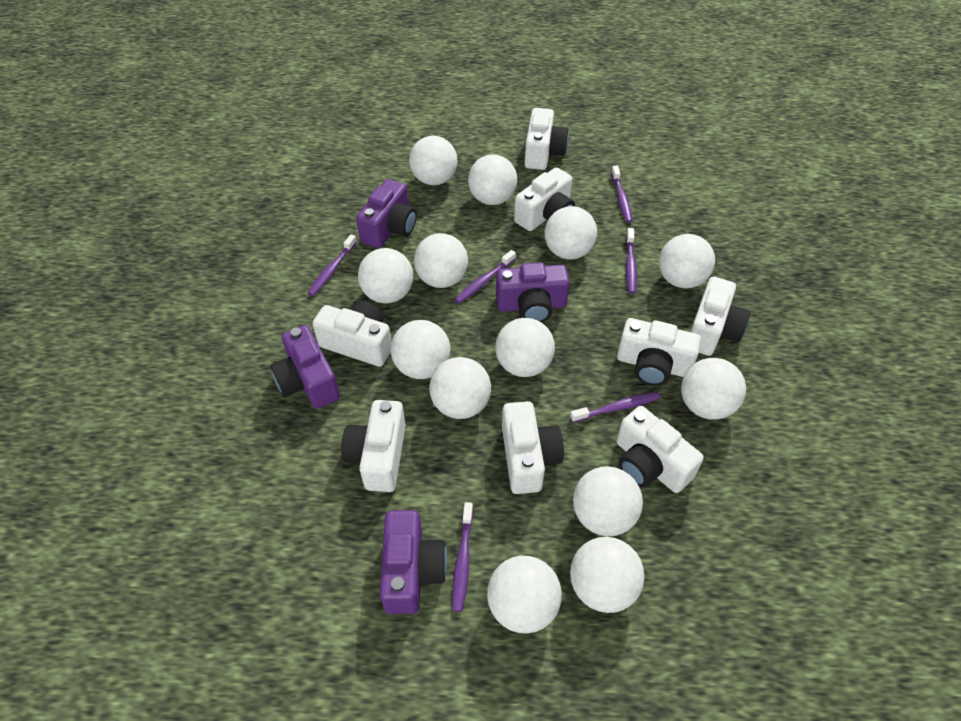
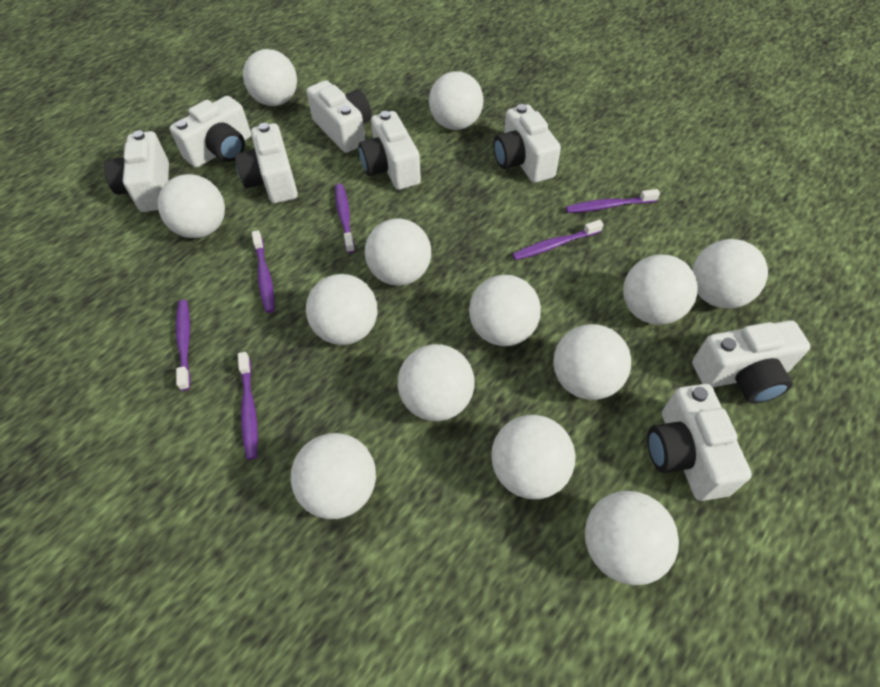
purple camera: 4 -> 0

